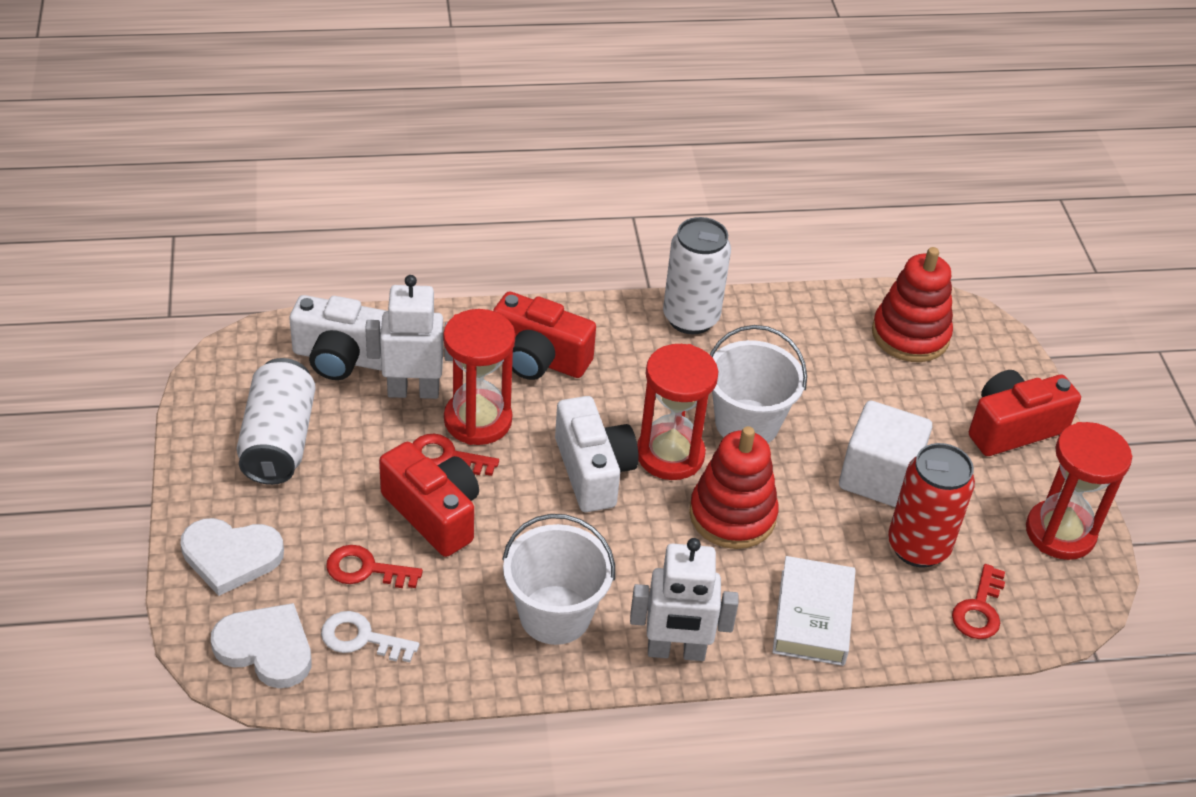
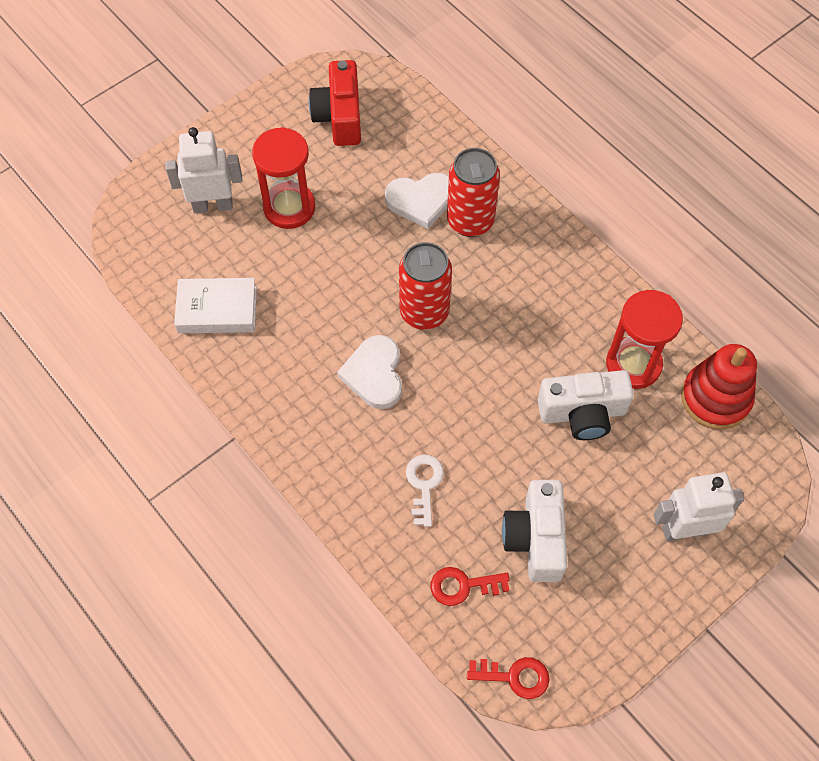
red camera: 3 -> 1
red can: 1 -> 2
red hourglass: 3 -> 2
red key: 3 -> 2
red stacking toy: 2 -> 1
white bucket: 2 -> 0
white can: 2 -> 0
white cube: 1 -> 0

